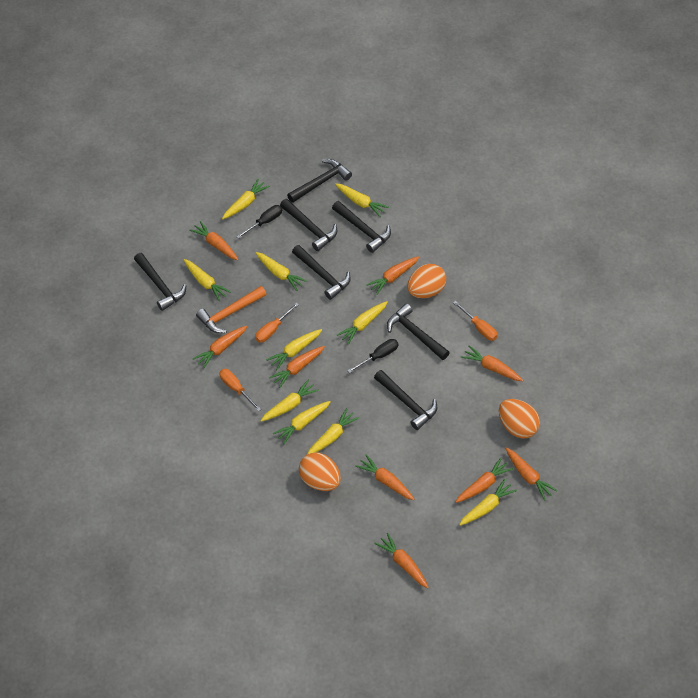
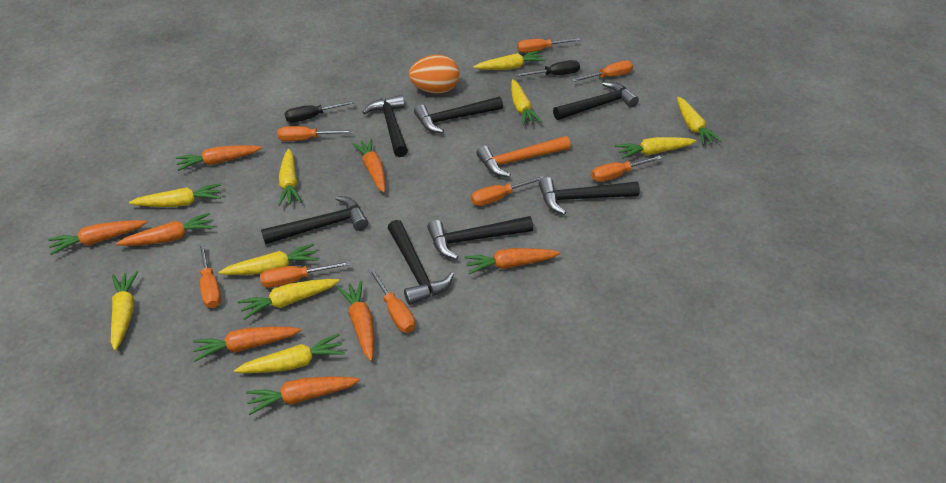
orange carrot: 9 -> 8
orange egg: 3 -> 1
orange screwdriver: 3 -> 8

